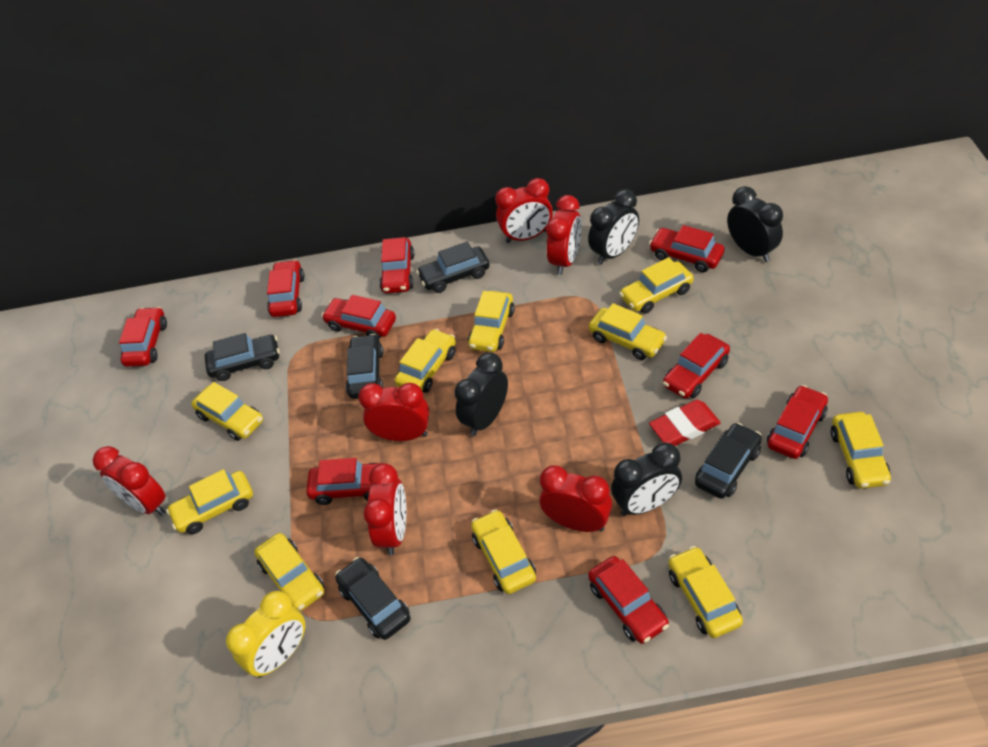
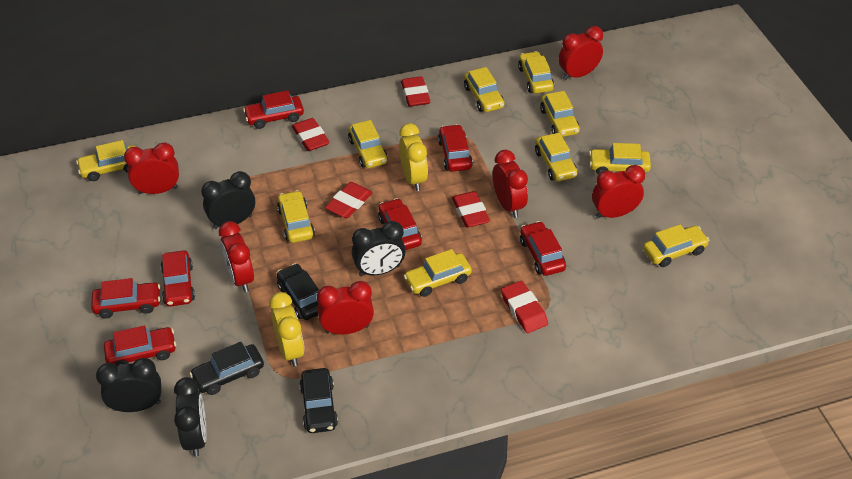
black car: 5 -> 3
red car: 9 -> 7
red eraser: 1 -> 5
yellow clock: 1 -> 2

